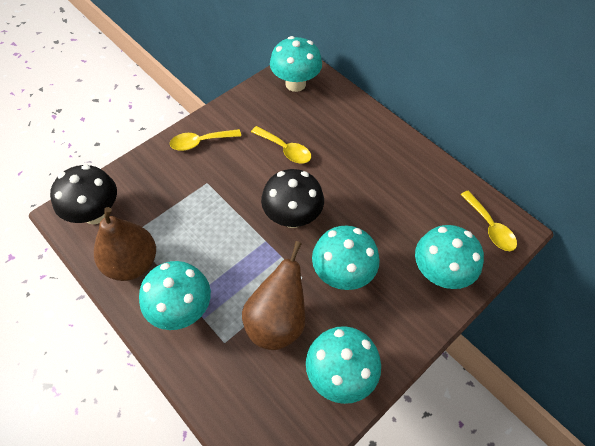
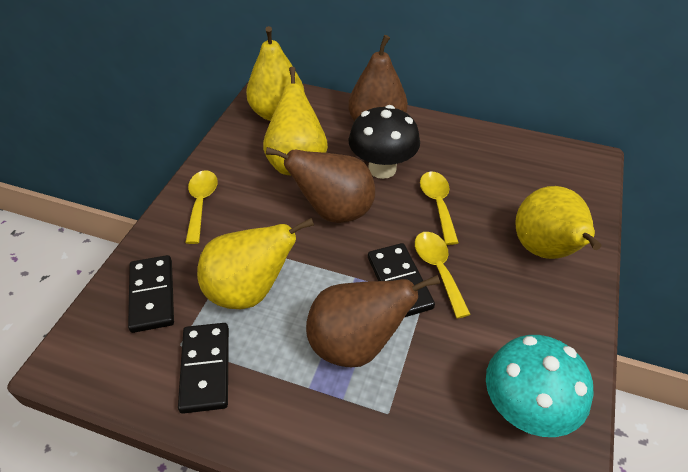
black domino: 0 -> 3
black mushroom: 2 -> 1
brown pear: 2 -> 3
turquoise mushroom: 5 -> 1
yellow pear: 0 -> 4

